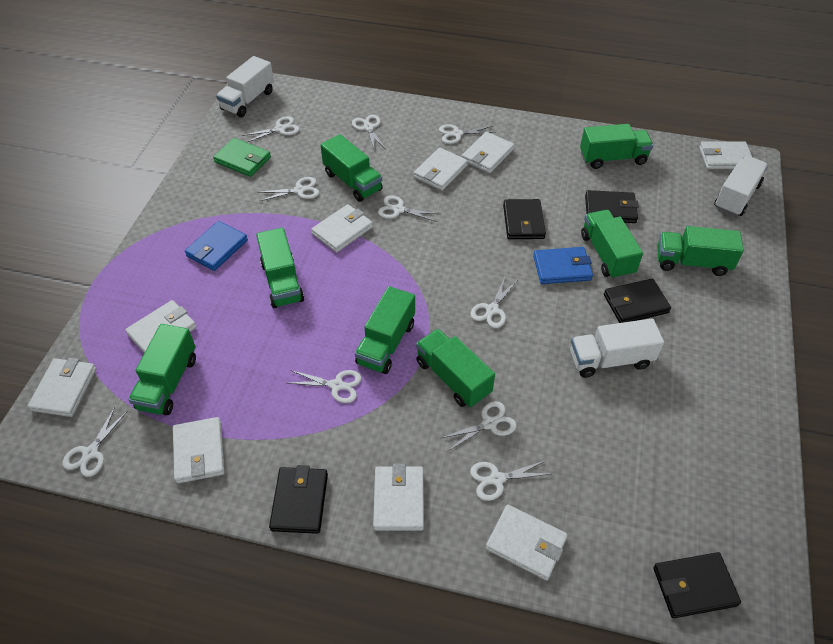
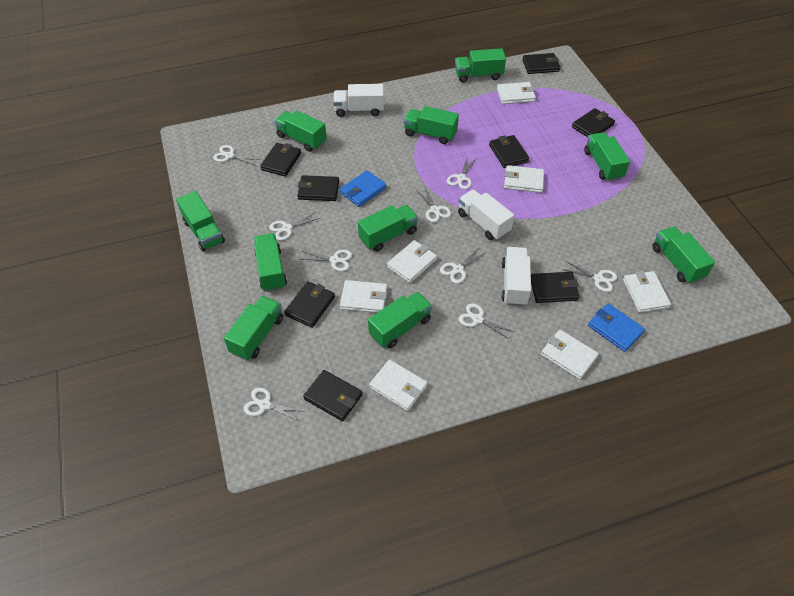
black wallet: 5 -> 8
green truck: 8 -> 10
green wallet: 1 -> 0
white scissors: 10 -> 9
white wallet: 9 -> 7

